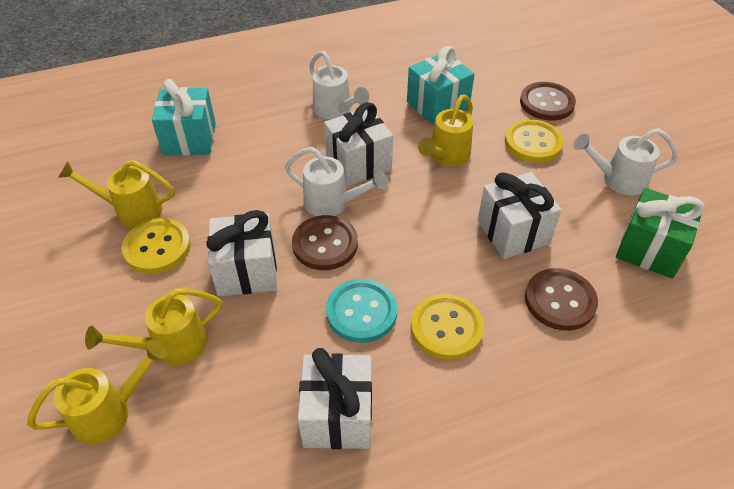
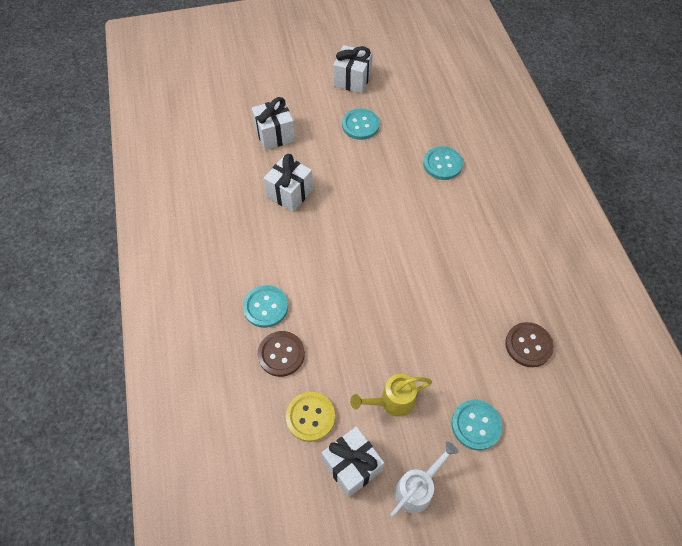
brown button: 3 -> 2
green gift: 1 -> 0
turquoise button: 1 -> 4
turquoise gift: 2 -> 0
white watering can: 3 -> 1
yellow button: 3 -> 1
yellow watering can: 4 -> 1

